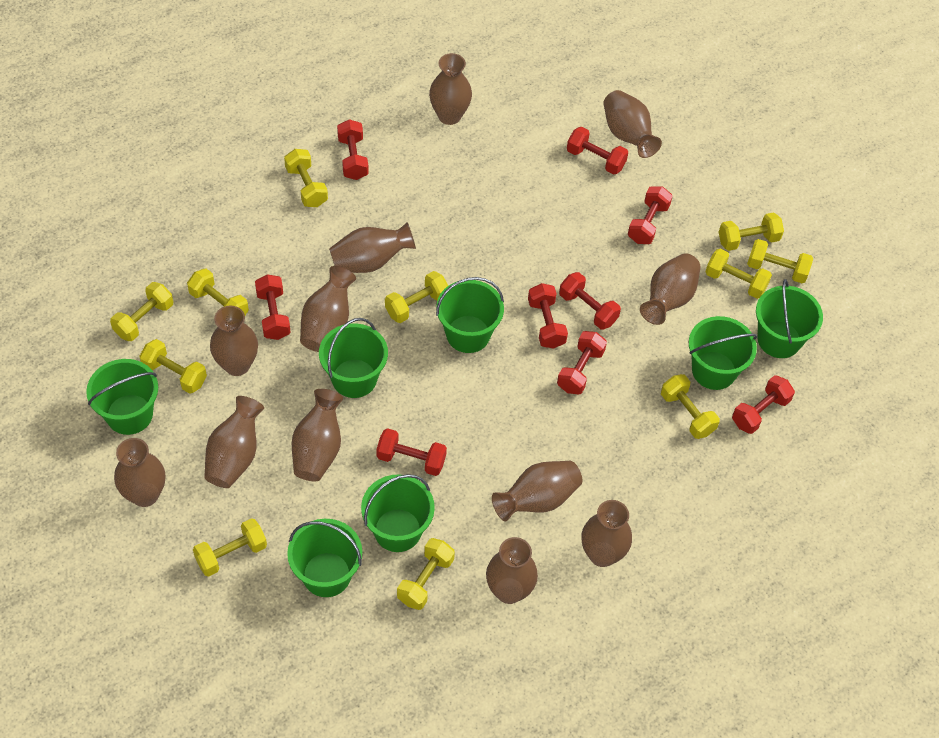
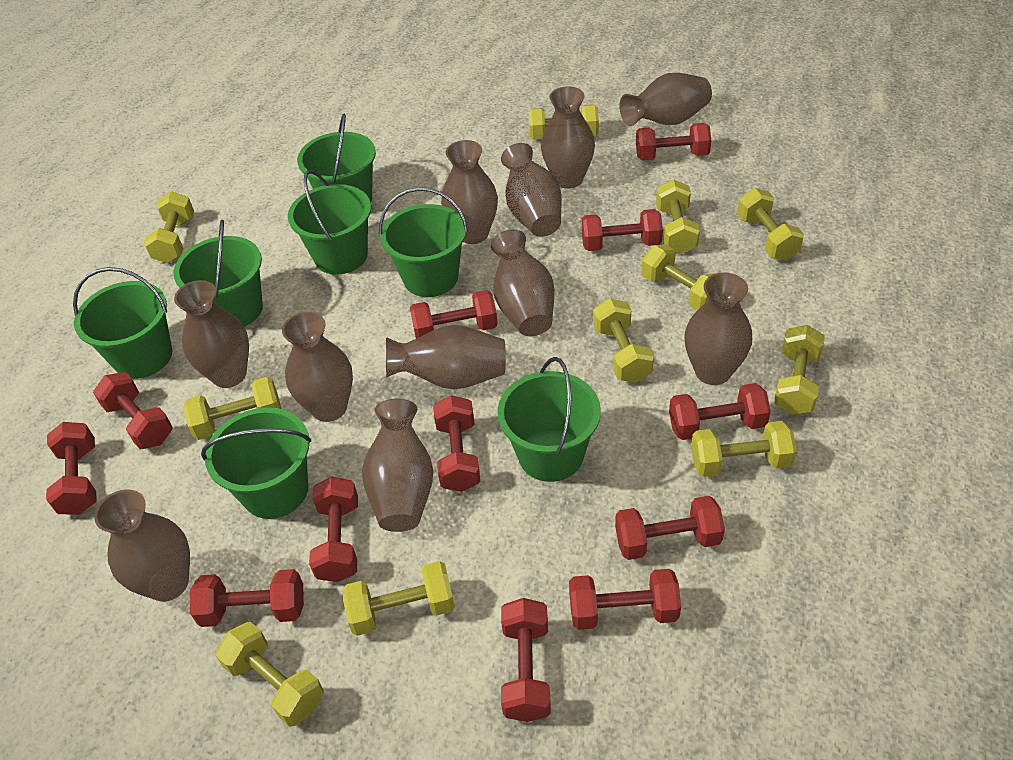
brown vase: 12 -> 11
red dumbbell: 9 -> 12

